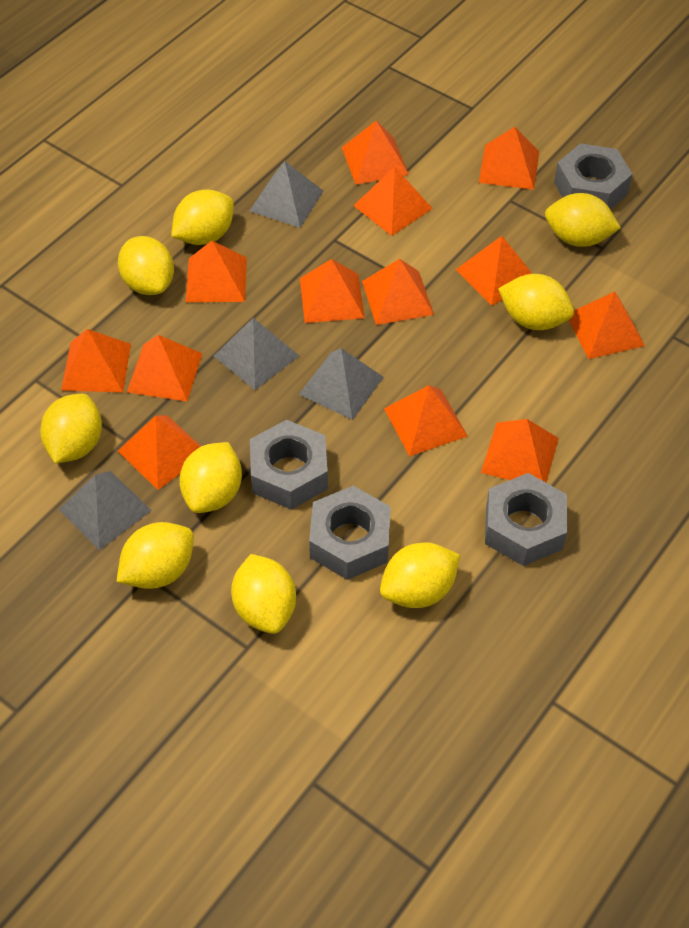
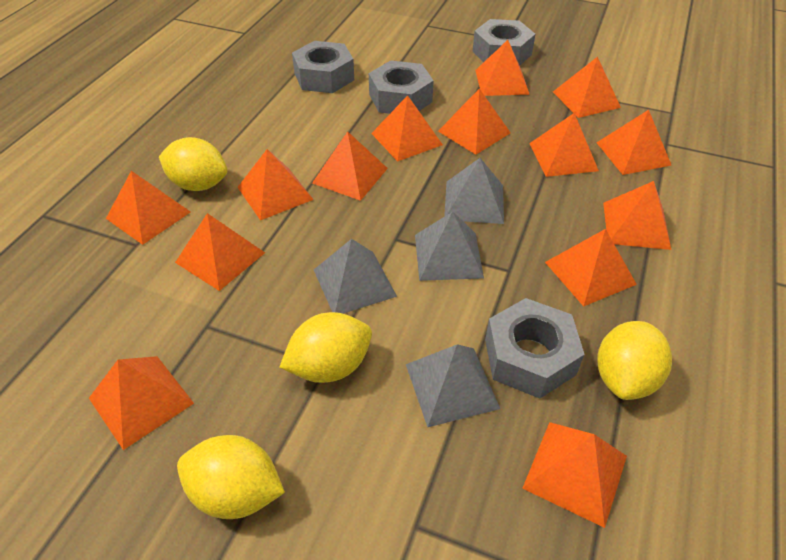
orange pyramid: 13 -> 14
yellow lemon: 9 -> 4

